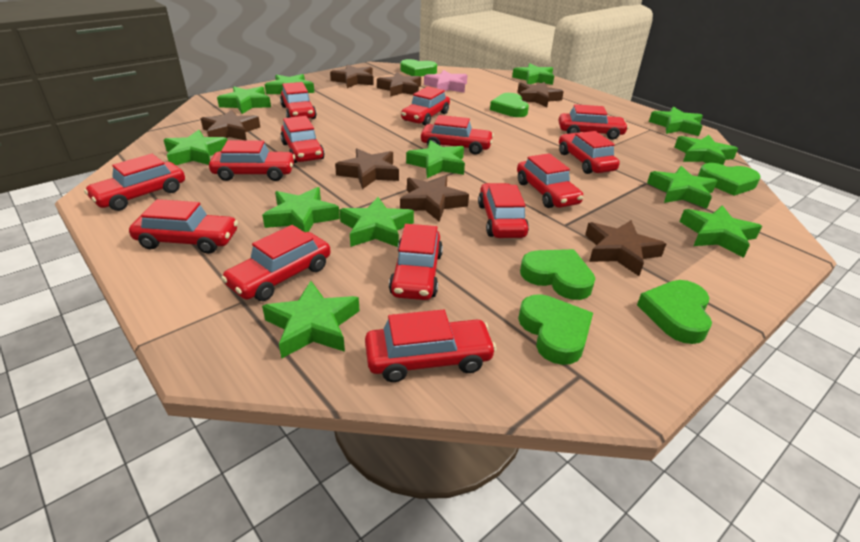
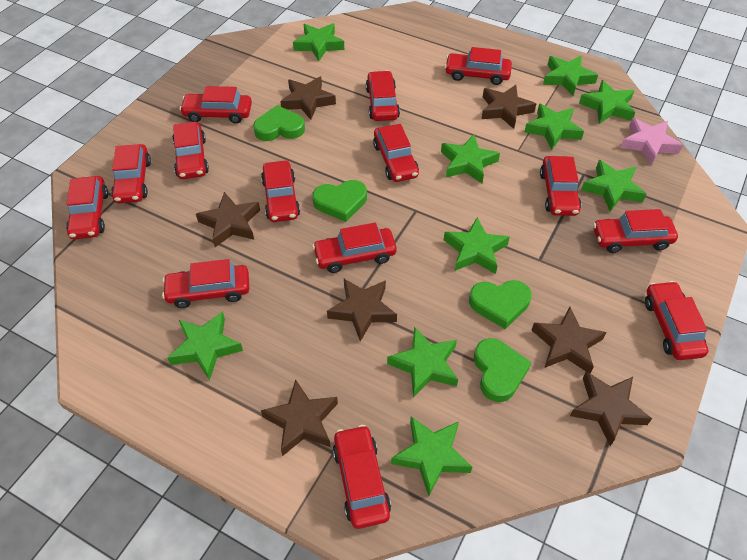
green heart: 6 -> 4
green star: 12 -> 10

